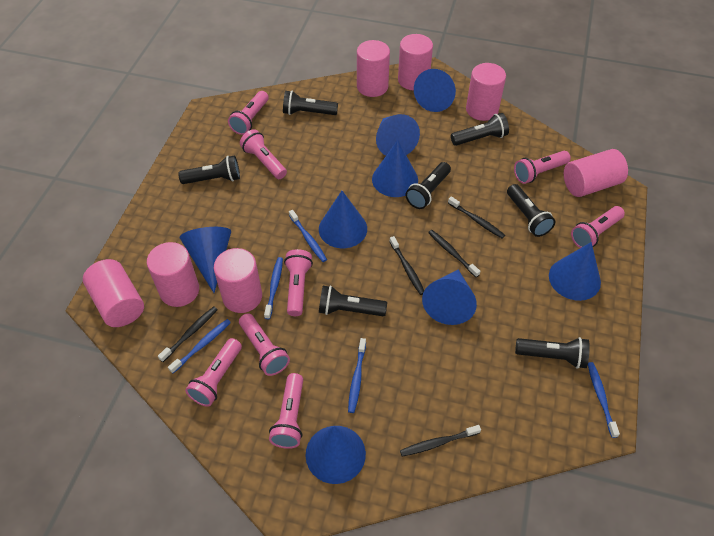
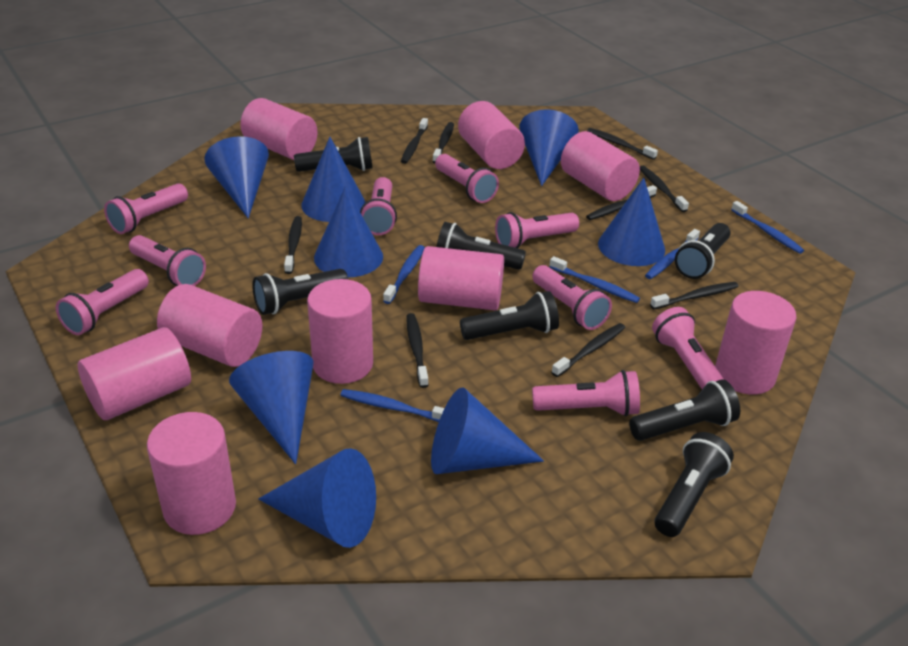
black toothbrush: 5 -> 9
pink cylinder: 7 -> 9
pink flashlight: 8 -> 9

